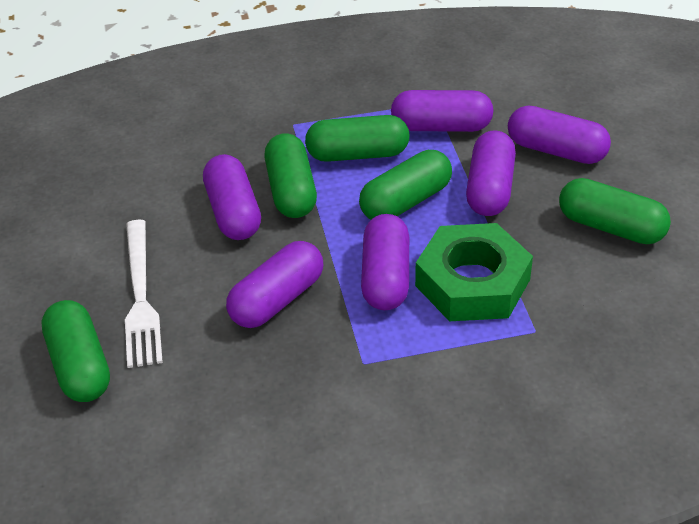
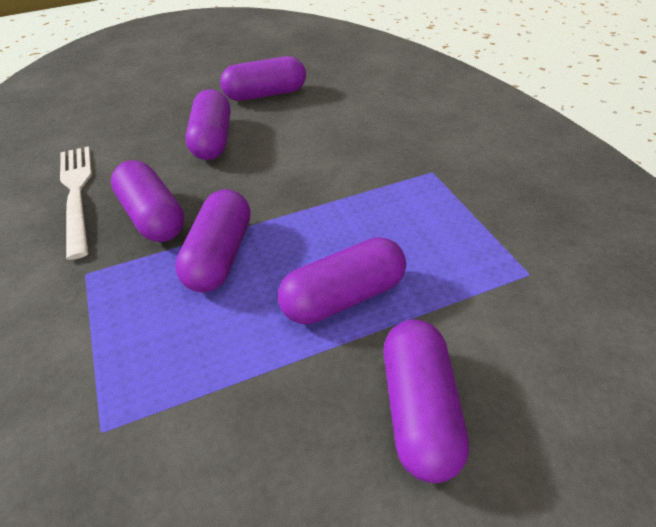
green capsule: 5 -> 0
green nut: 1 -> 0

